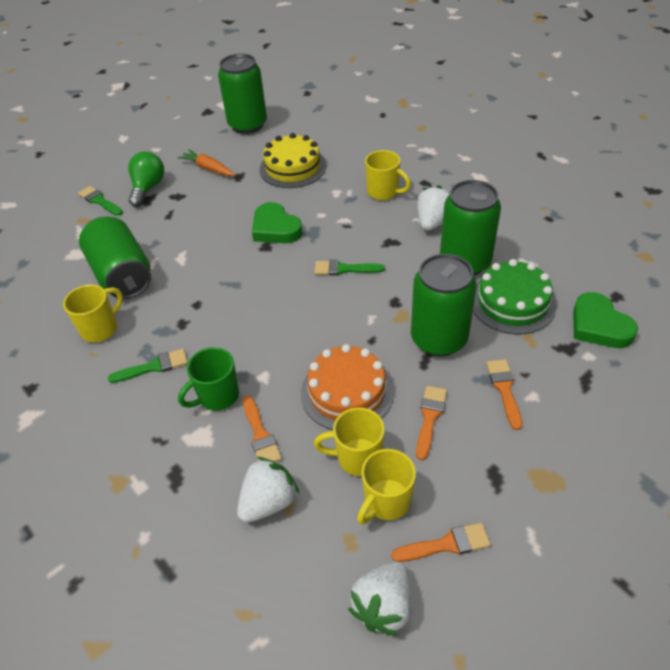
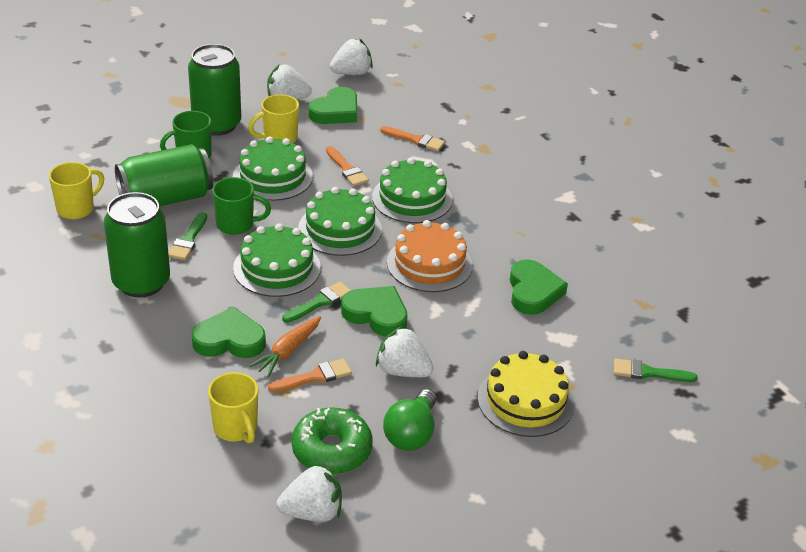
green cake: 1 -> 4
green can: 4 -> 3
green donut: 0 -> 1
green heart: 2 -> 4
green mug: 1 -> 2
orange brush: 4 -> 3
white strawberry: 3 -> 4
yellow mug: 4 -> 3

